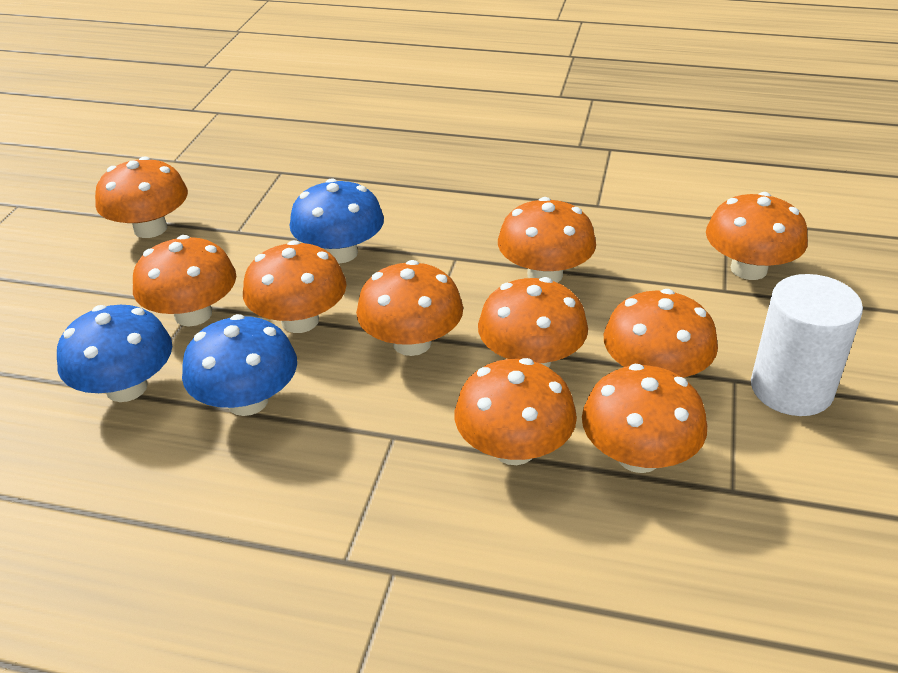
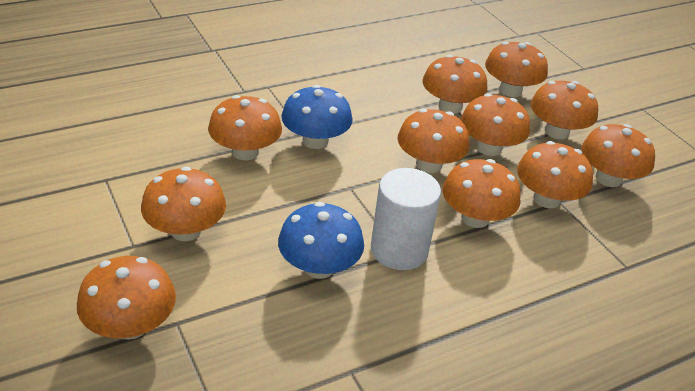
blue mushroom: 3 -> 2
orange mushroom: 10 -> 11

